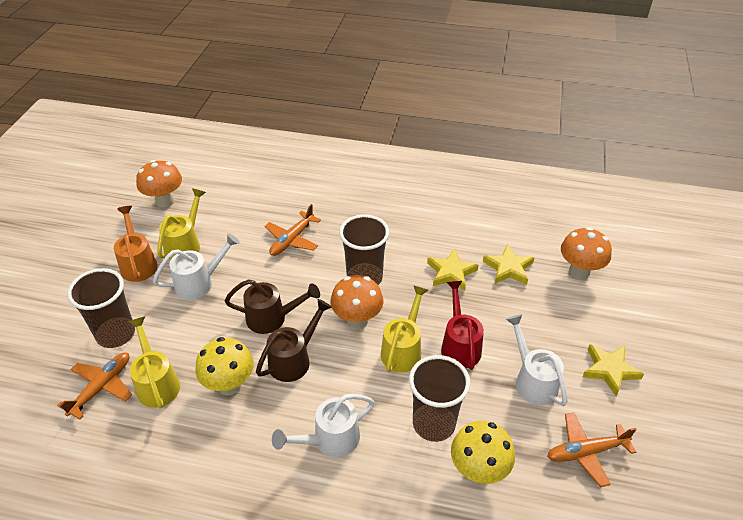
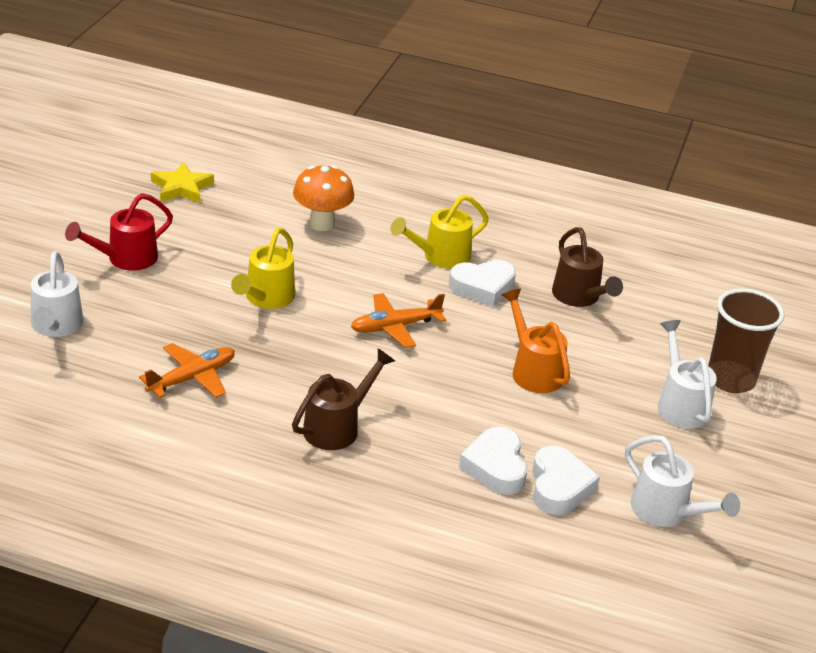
brown cup: 3 -> 1
orange mushroom: 3 -> 1
orange plane: 3 -> 2
white heart: 0 -> 3
yellow mushroom: 2 -> 0
yellow star: 3 -> 1
yellow watering can: 3 -> 2

